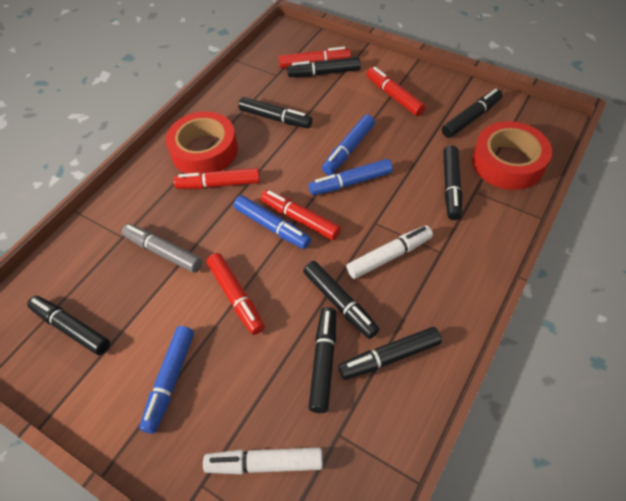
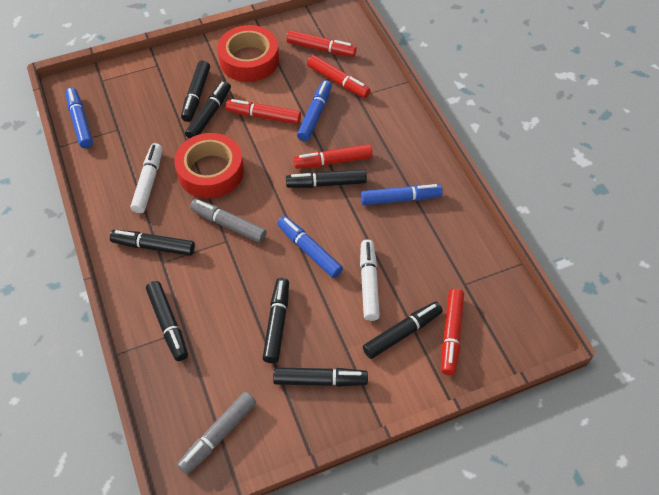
grey marker: 1 -> 2

